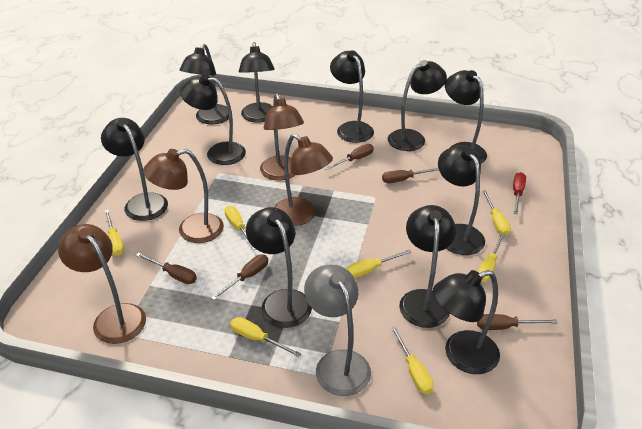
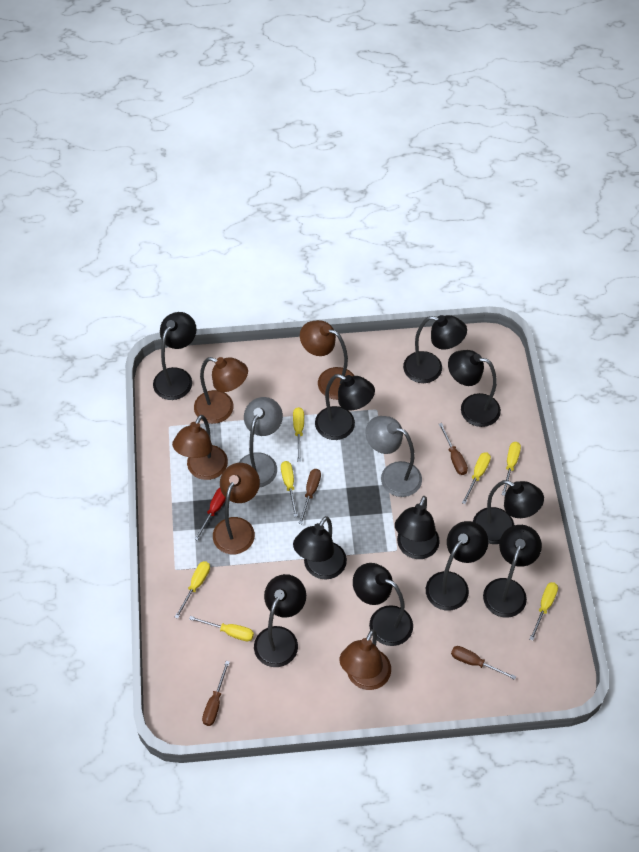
brown lamp: 4 -> 5
brown screwdriver: 5 -> 4
grey lamp: 1 -> 2

